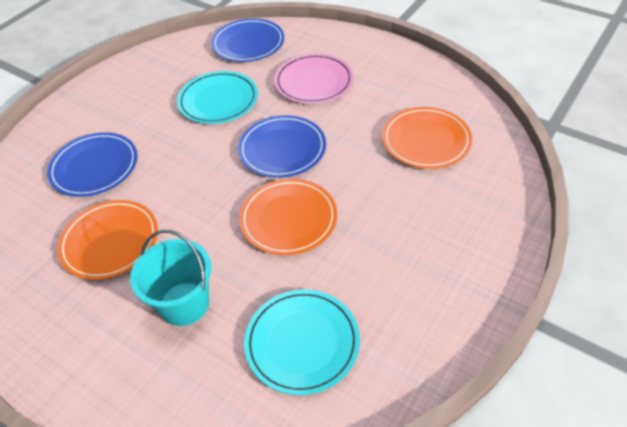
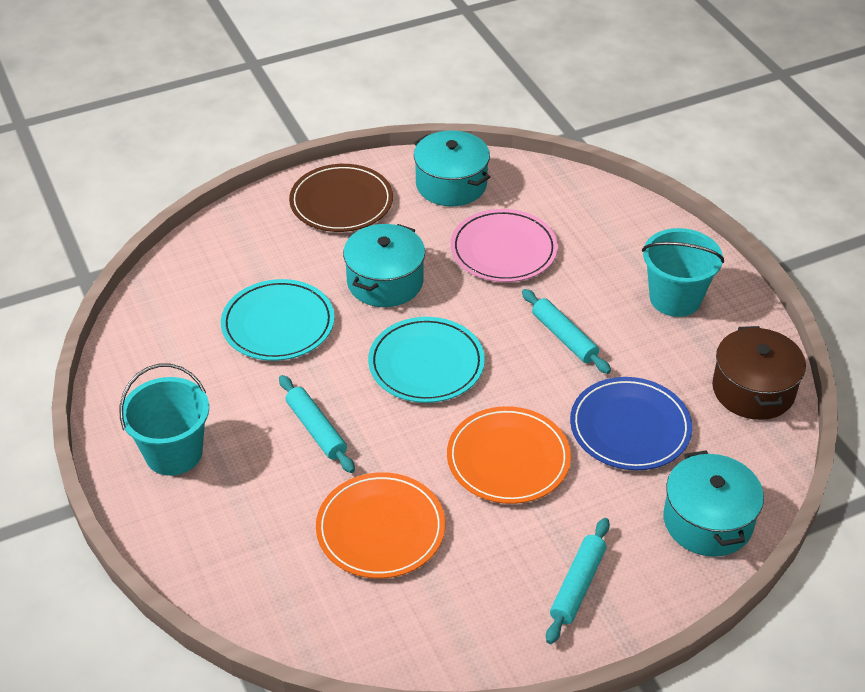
blue plate: 3 -> 1
brown plate: 0 -> 1
brown pot: 0 -> 1
orange plate: 3 -> 2
turquoise bucket: 1 -> 2
turquoise pot: 0 -> 3
turquoise rolling pin: 0 -> 3

